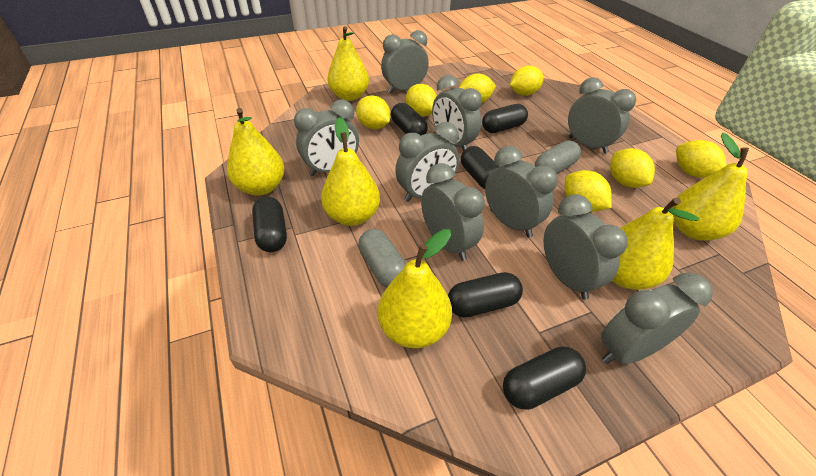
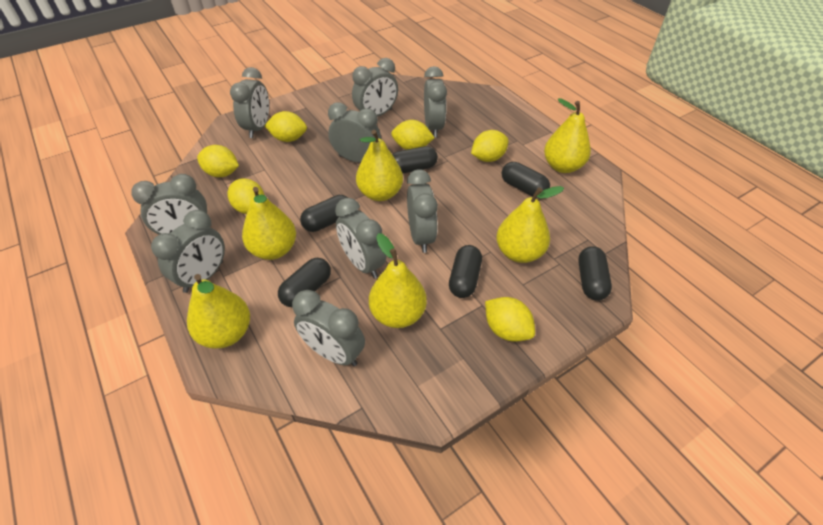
grey capsule: 2 -> 0
yellow lemon: 7 -> 6

